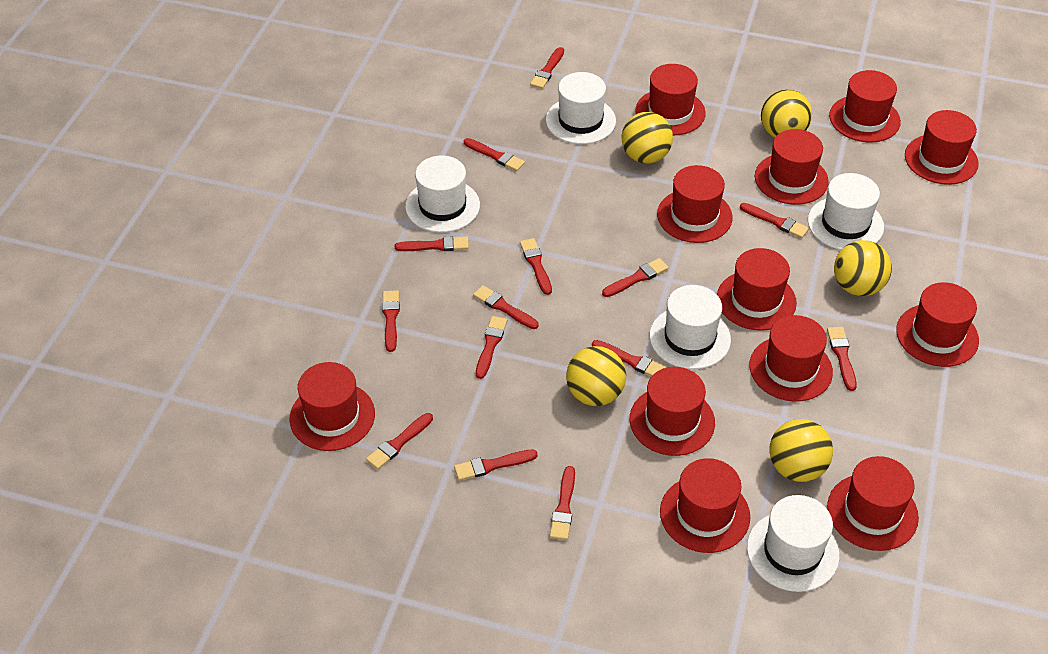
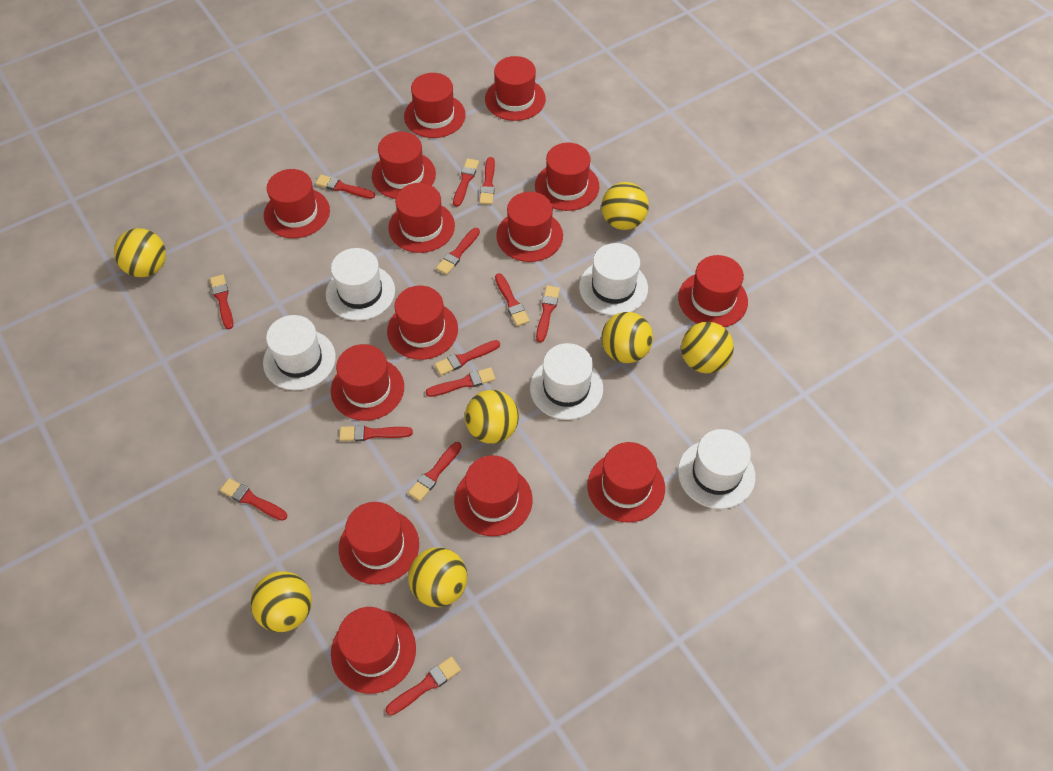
red brush: 14 -> 13
red hat: 12 -> 14
yellow ball: 5 -> 7

